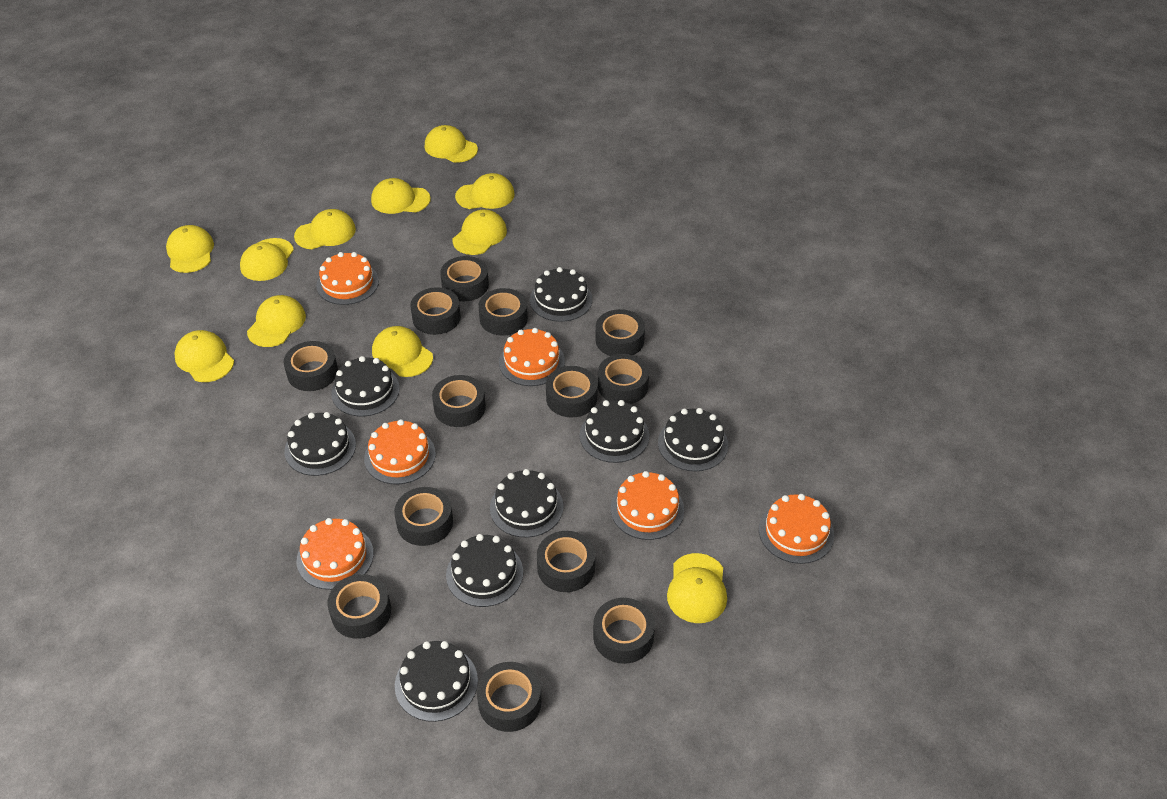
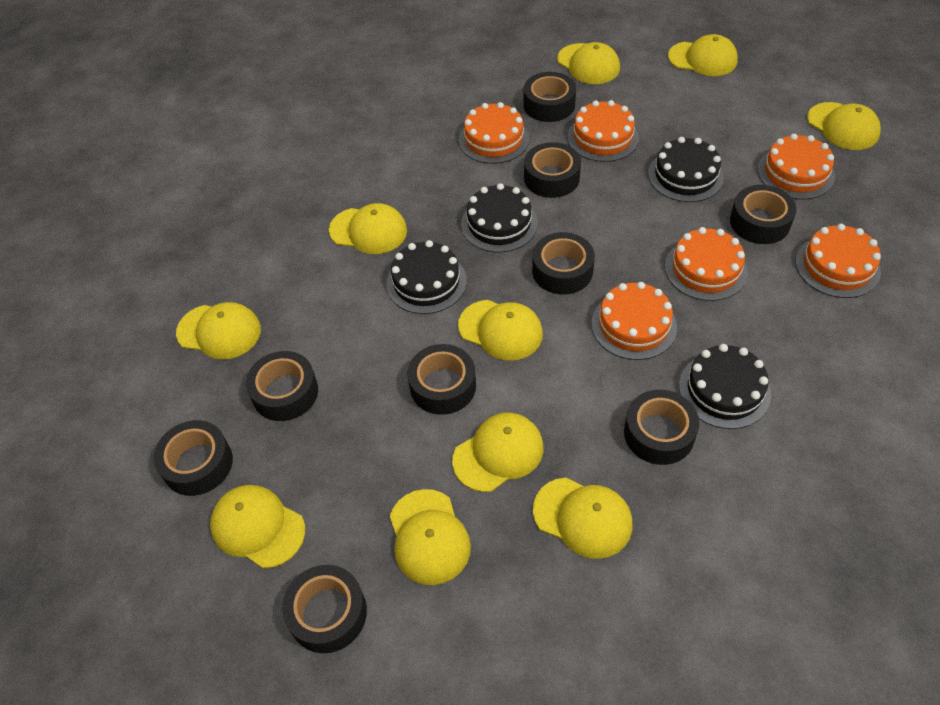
black cake: 8 -> 4
black tape: 13 -> 9
yellow cap: 11 -> 10

